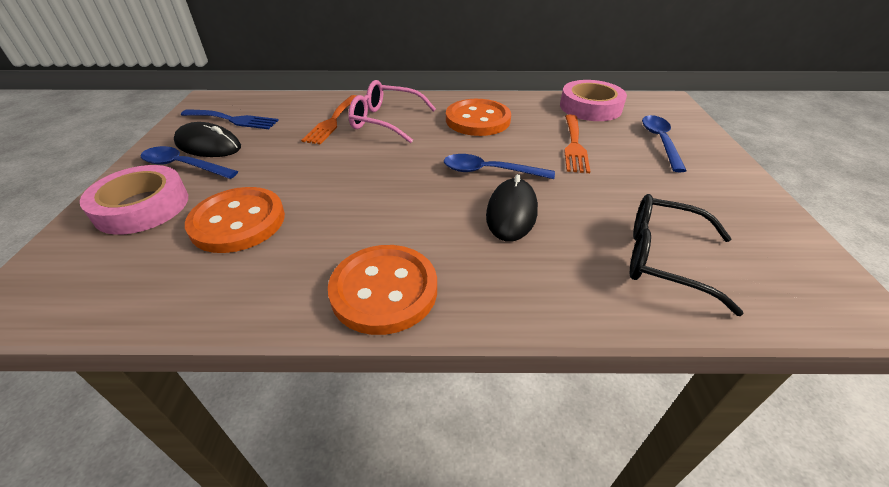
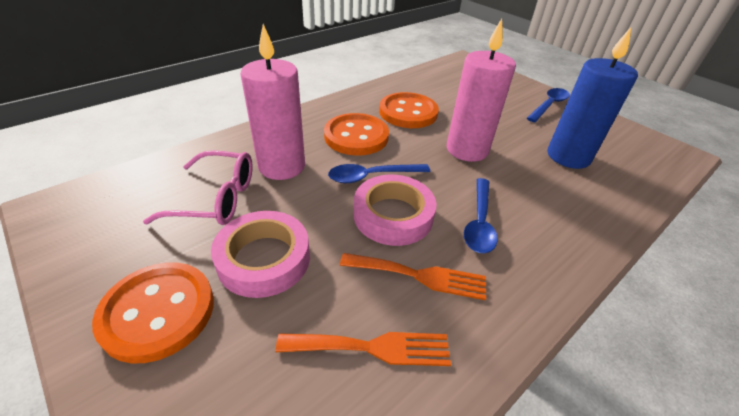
black glasses: 1 -> 0
black mouse: 2 -> 0
blue candle: 0 -> 1
blue fork: 1 -> 0
pink candle: 0 -> 2

